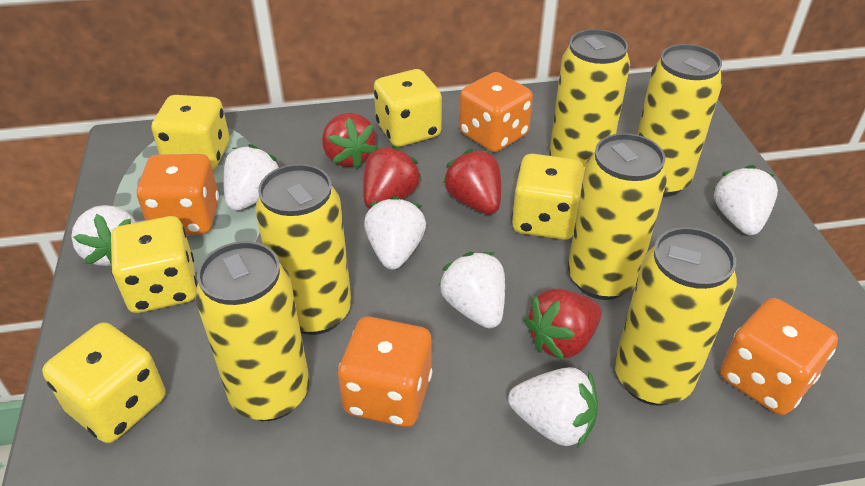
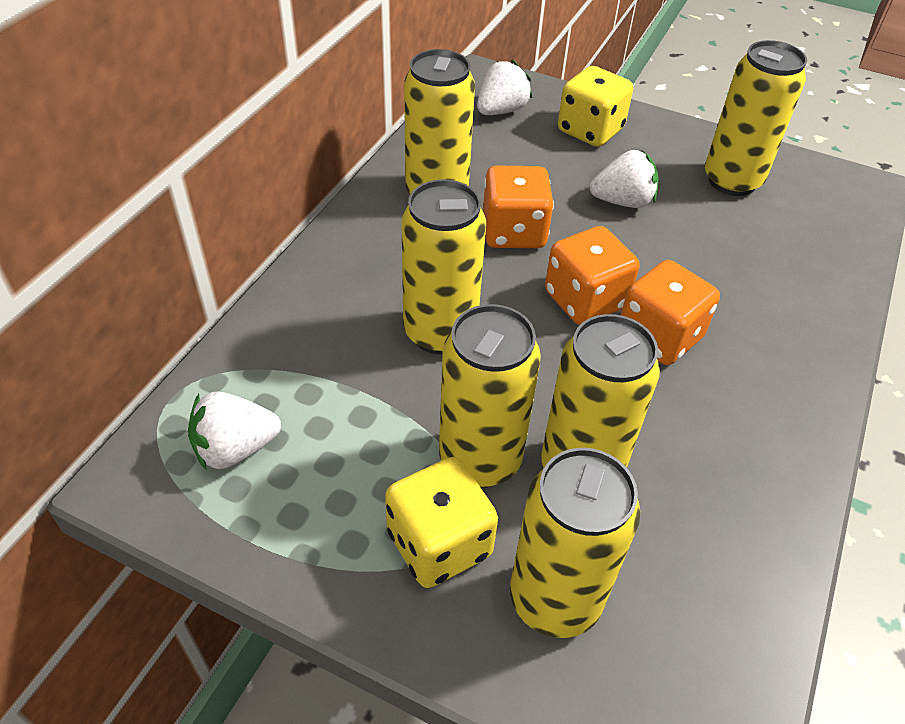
orange dice: 4 -> 3
red strawberry: 4 -> 0
white strawberry: 6 -> 3
yellow dice: 5 -> 2

